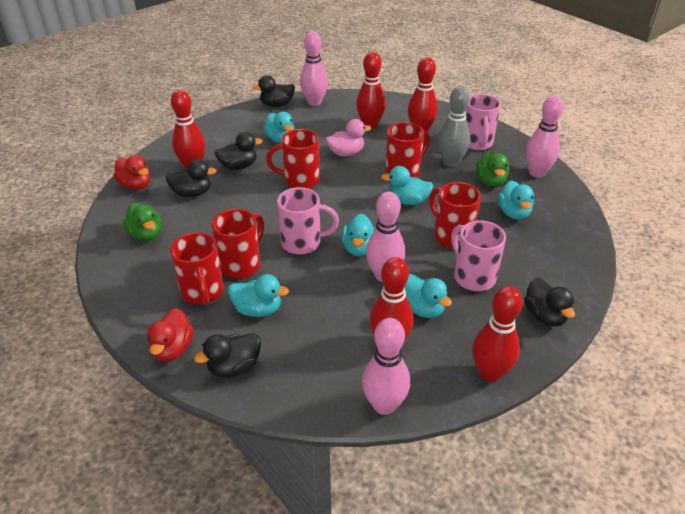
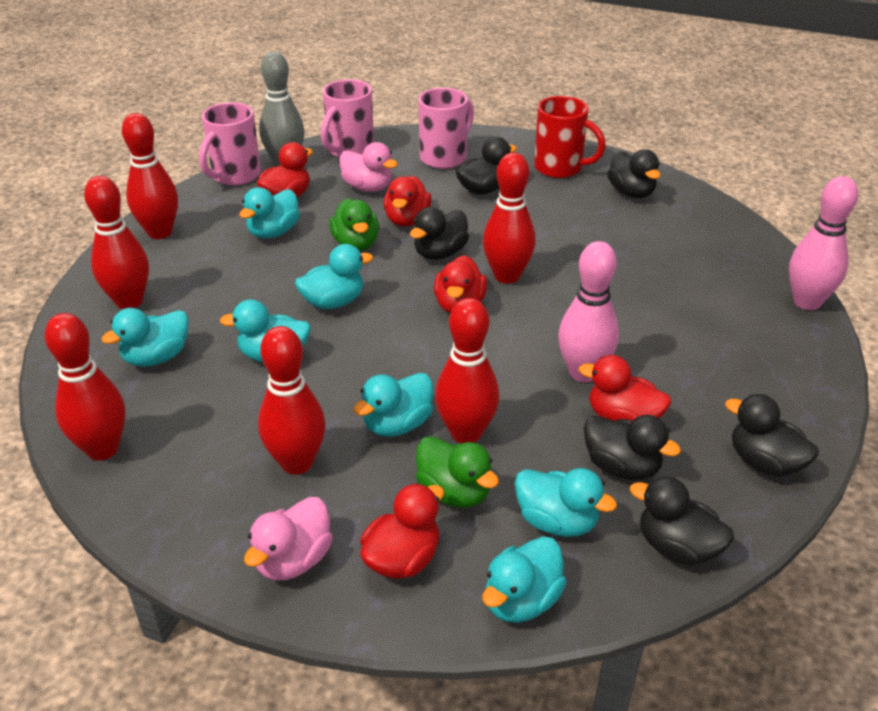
black duck: 5 -> 6
pink bowling pin: 4 -> 2
pink duck: 1 -> 2
red bowling pin: 5 -> 6
red duck: 2 -> 5
red mug: 5 -> 1
turquoise duck: 6 -> 7

